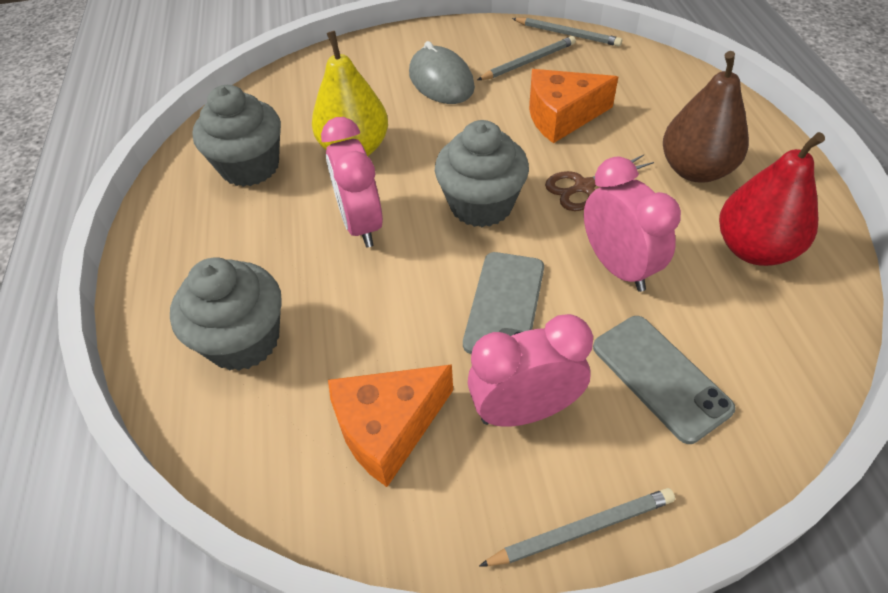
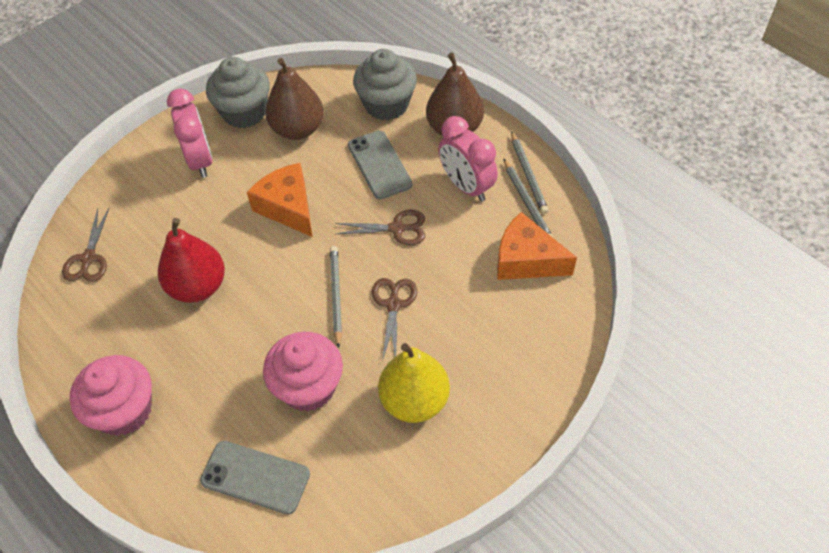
brown pear: 1 -> 2
brown scissors: 1 -> 3
grey cupcake: 3 -> 2
grey mouse: 1 -> 0
pink clock: 3 -> 2
pink cupcake: 0 -> 2

